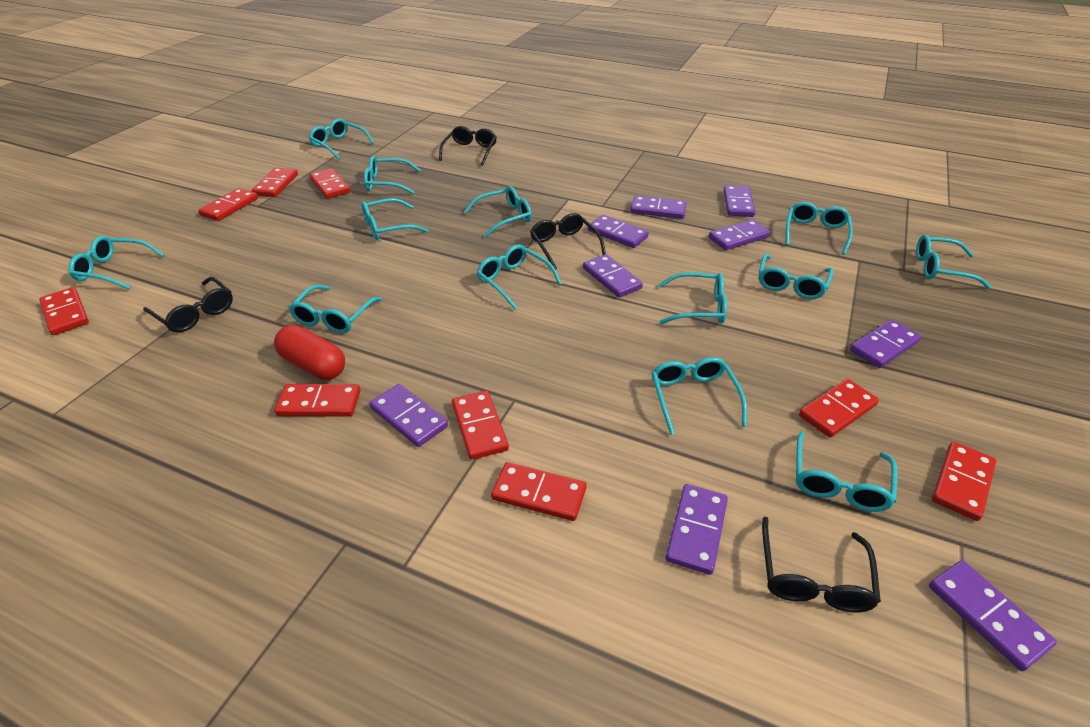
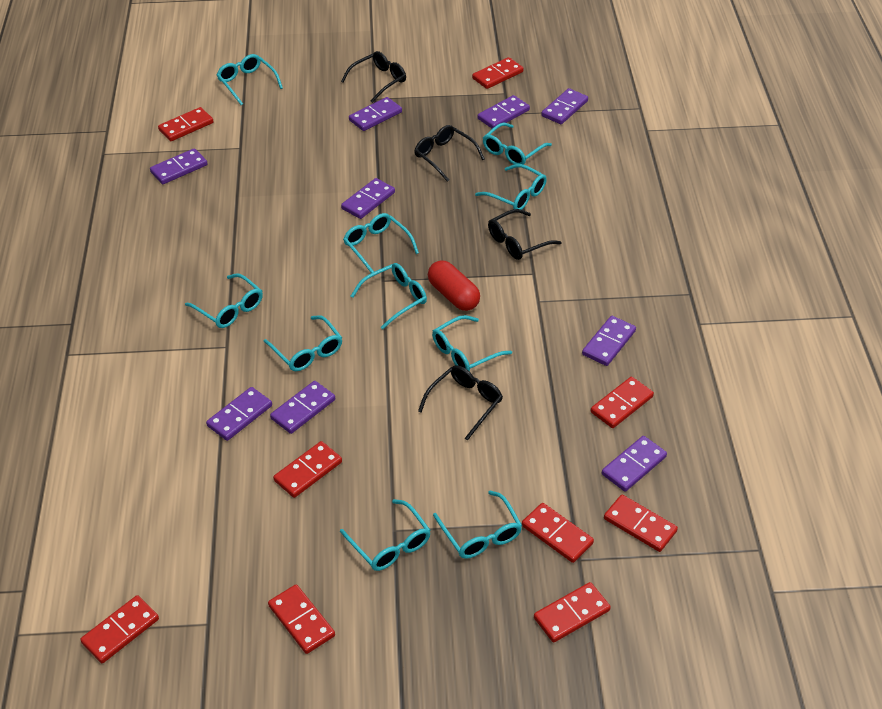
turquoise glasses: 13 -> 10

